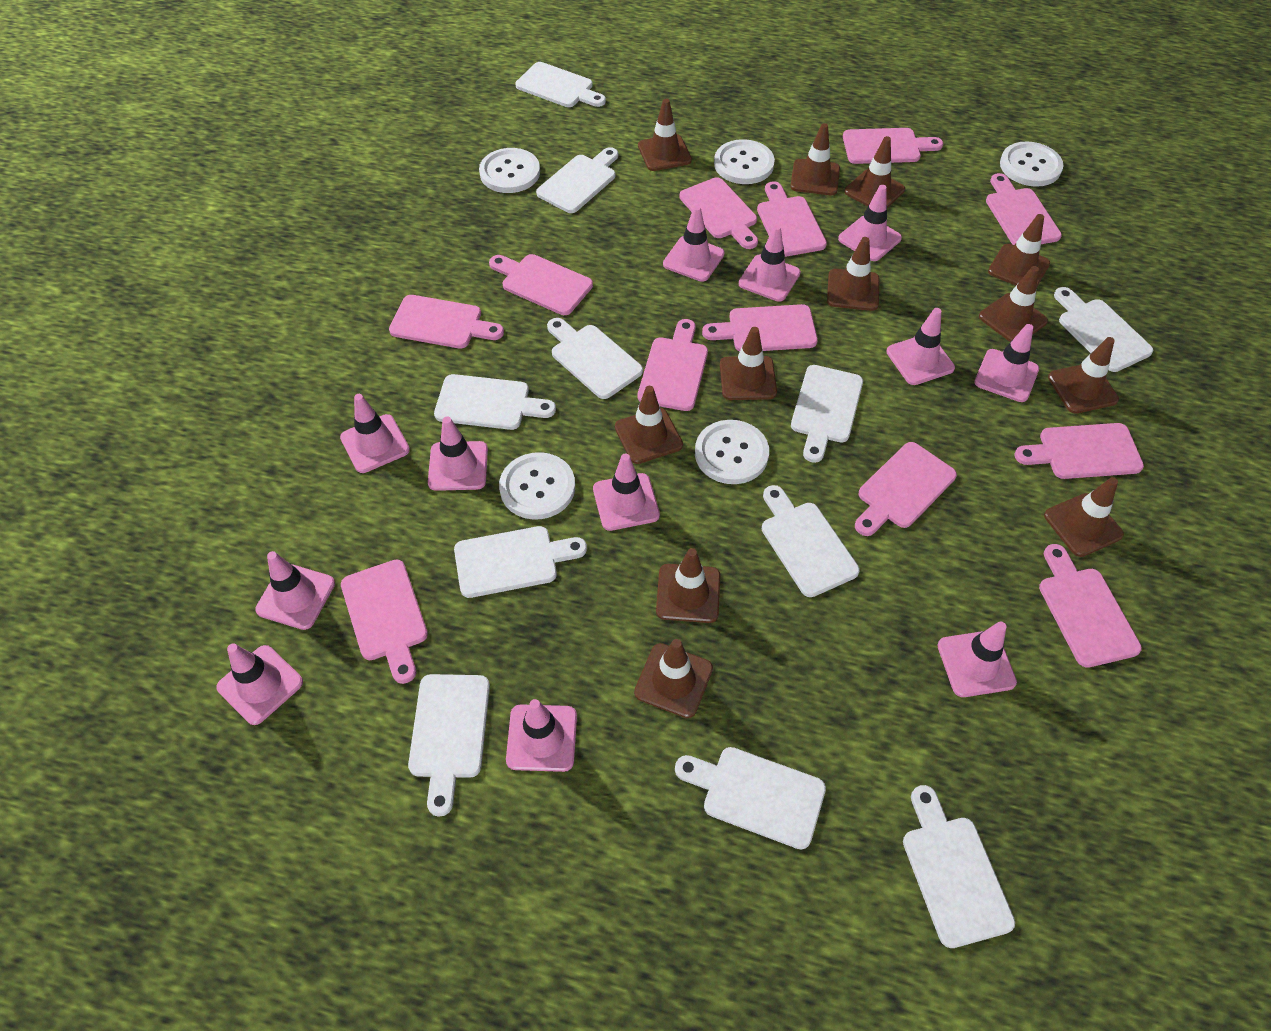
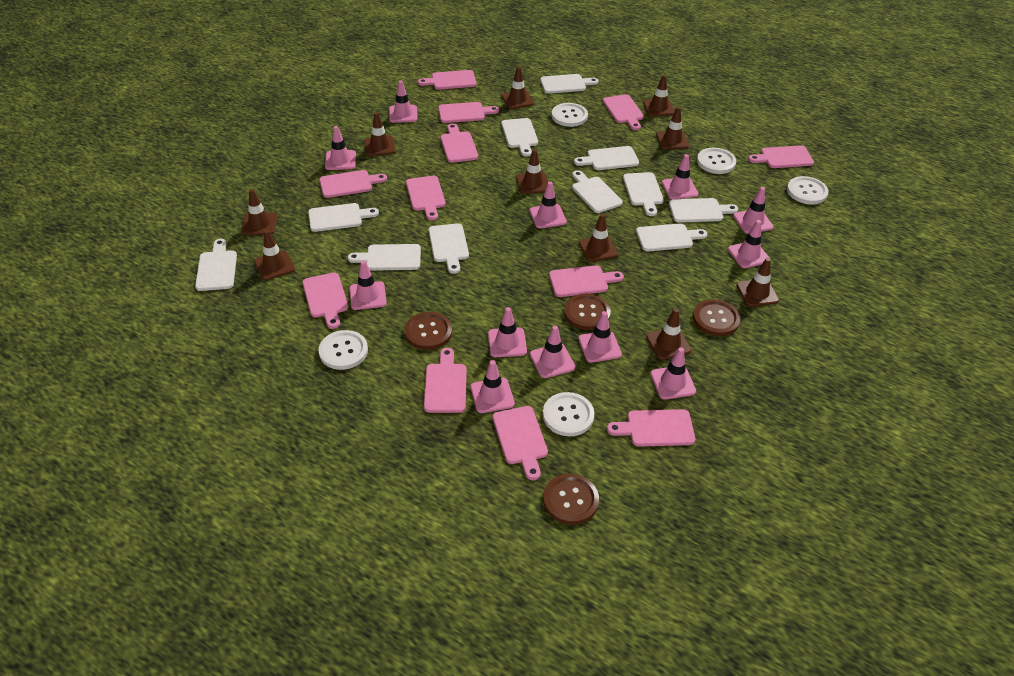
brown button: 0 -> 4
brown traffic cone: 12 -> 10

